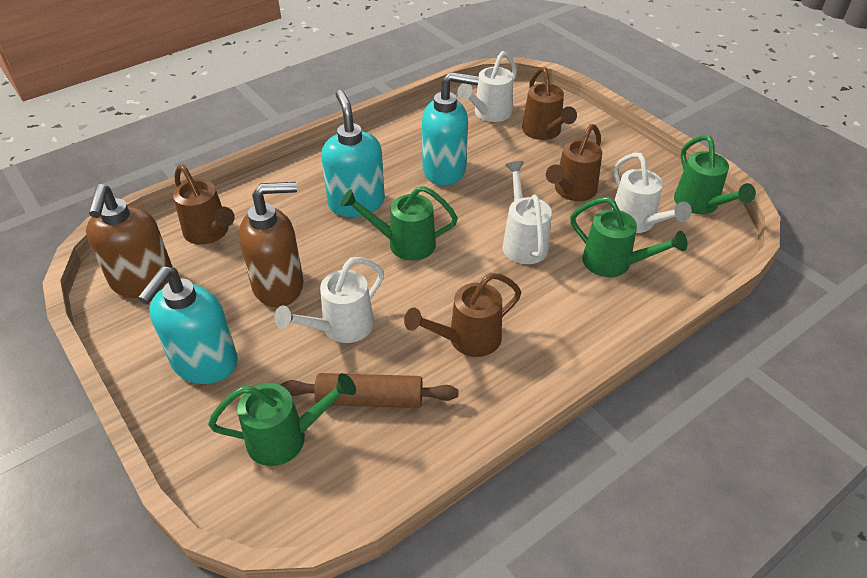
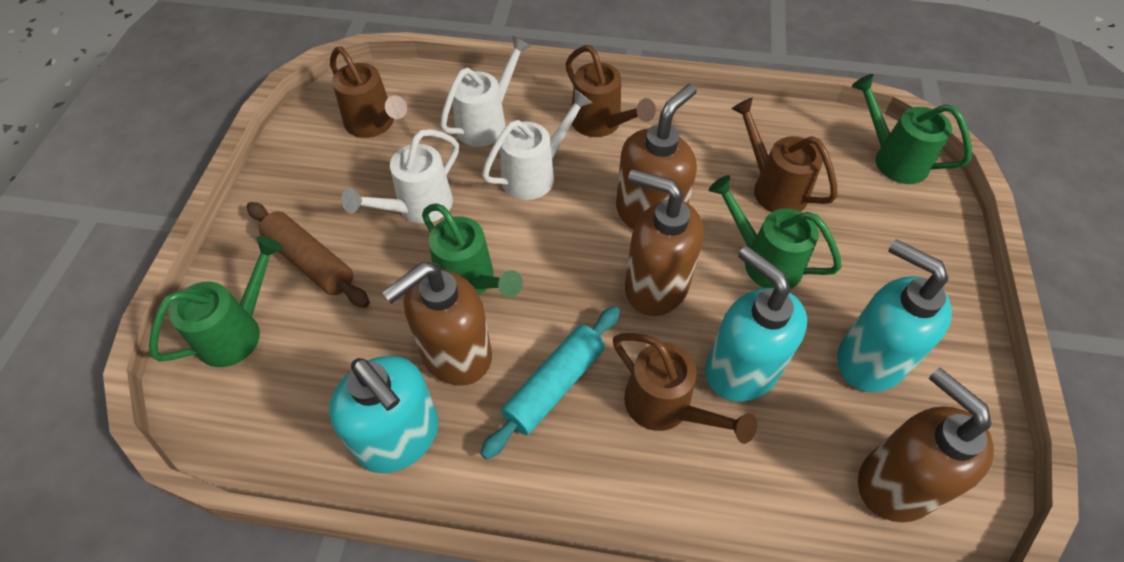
brown soap dispenser: 2 -> 4
turquoise rolling pin: 0 -> 1
white watering can: 4 -> 3

